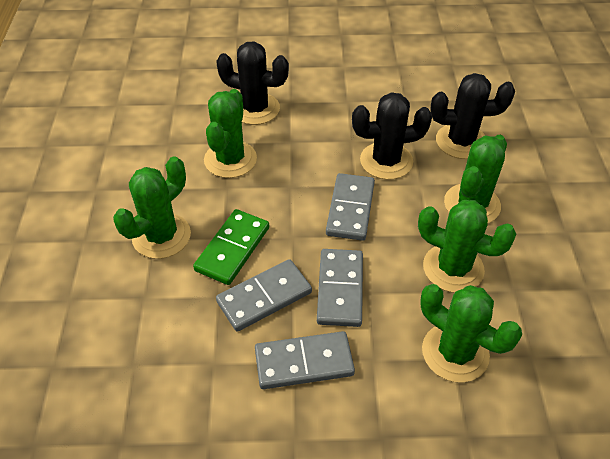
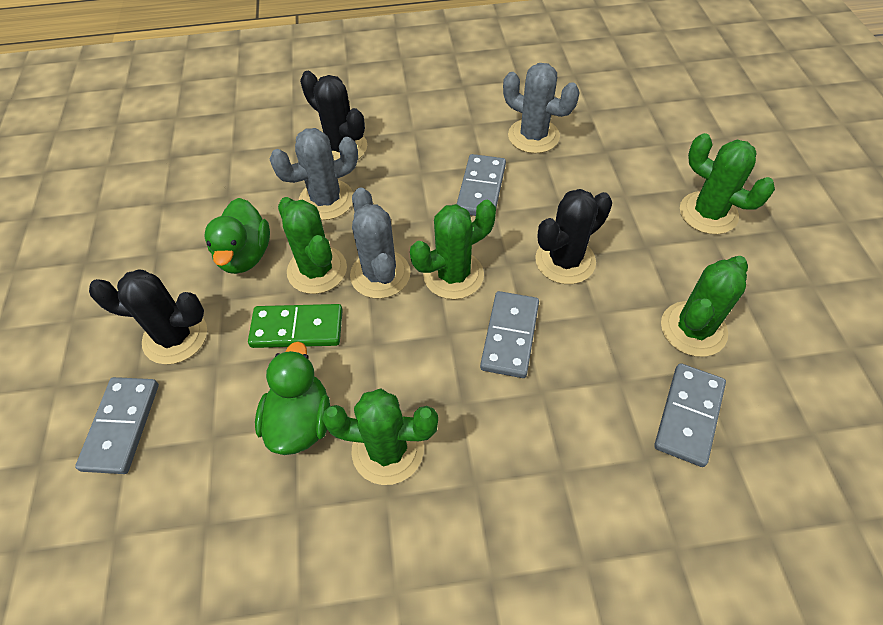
green duck: 0 -> 2
grey cactus: 0 -> 3

